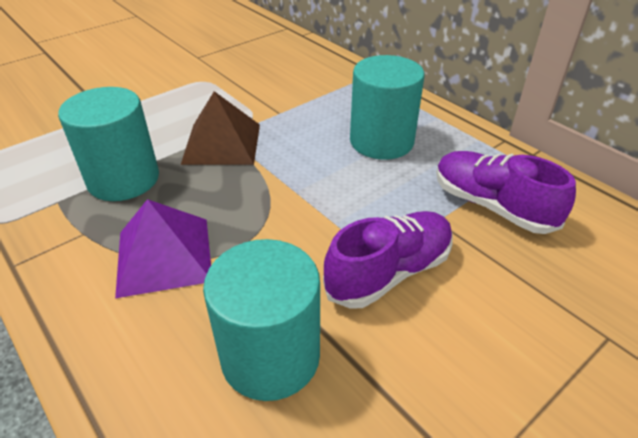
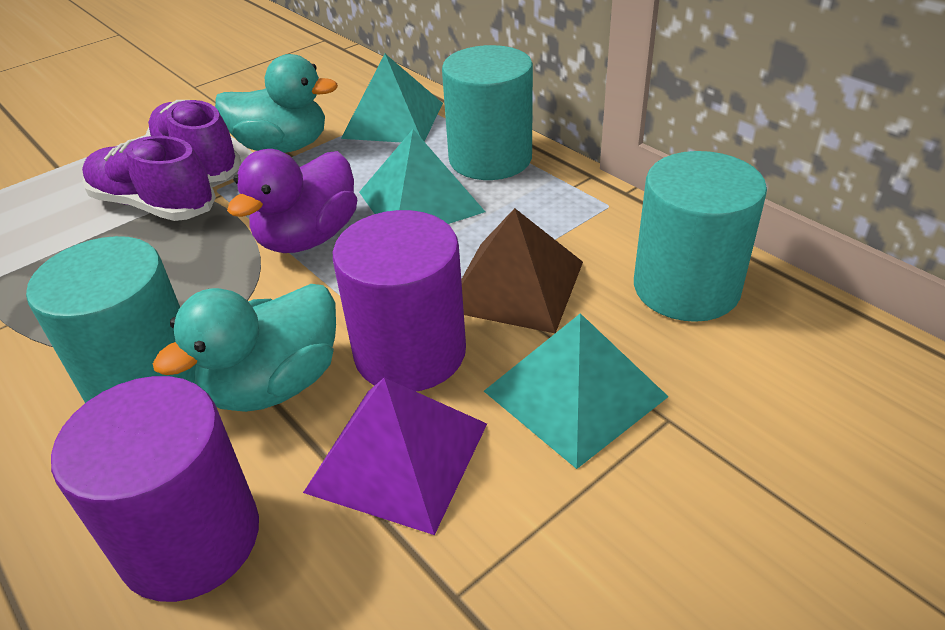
purple cylinder: 0 -> 2
purple duck: 0 -> 1
turquoise duck: 0 -> 2
turquoise pyramid: 0 -> 3

